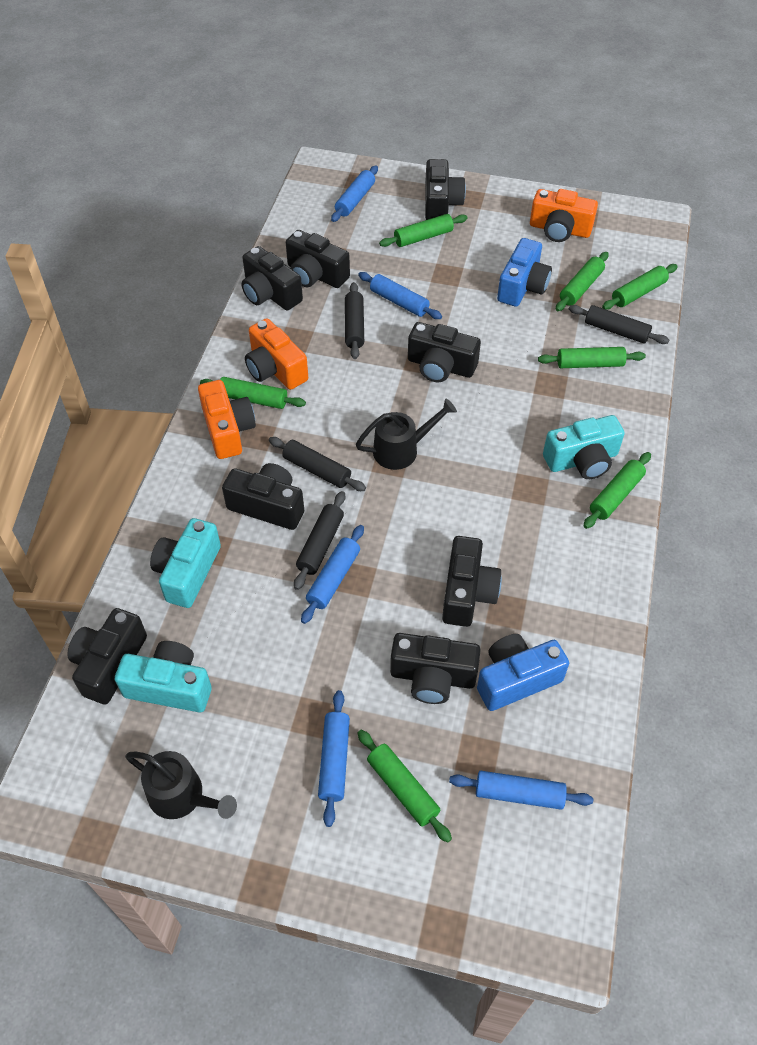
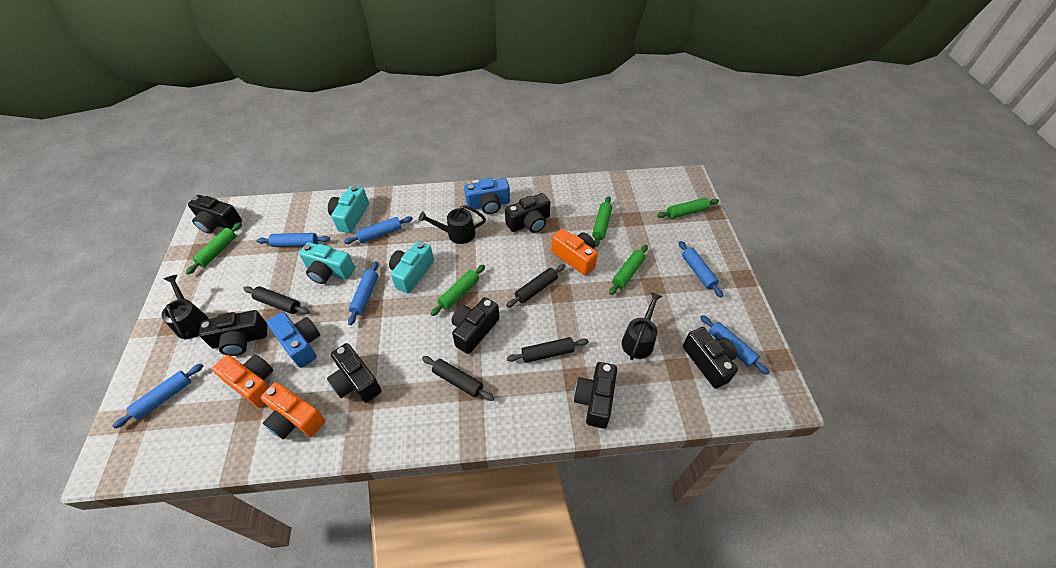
black camera: 8 -> 7
black watering can: 2 -> 3
blue rolling pin: 5 -> 6
green rolling pin: 7 -> 5

